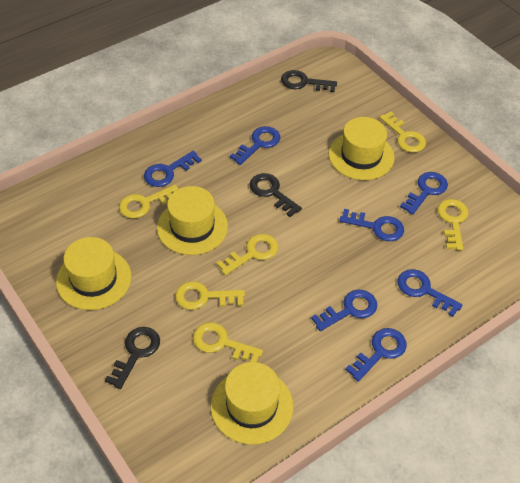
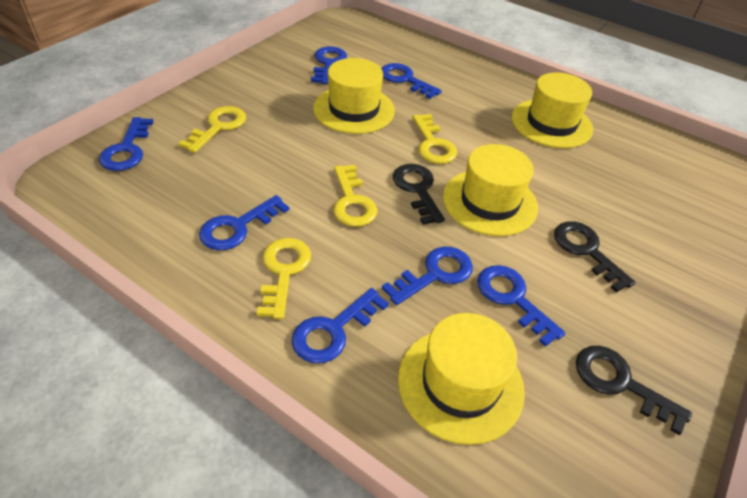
yellow key: 6 -> 4

